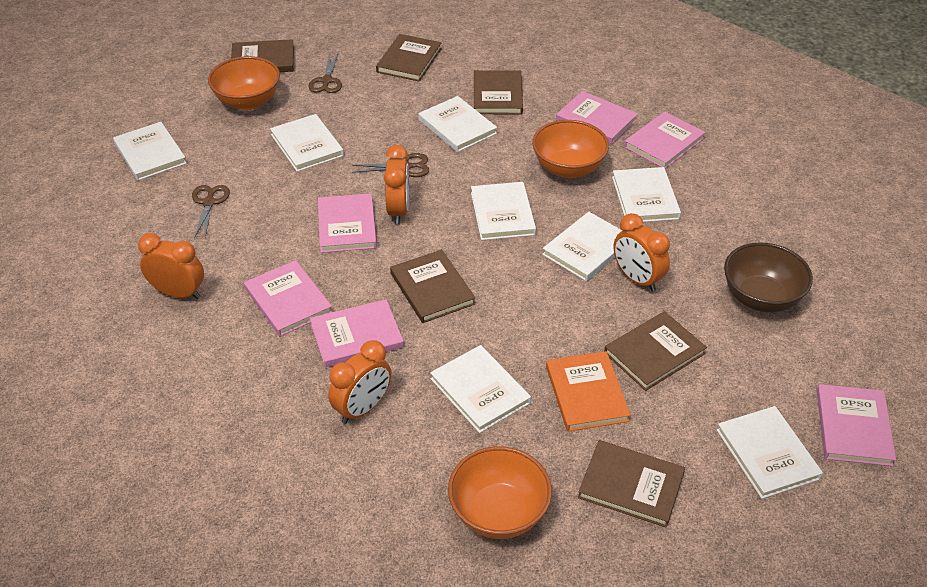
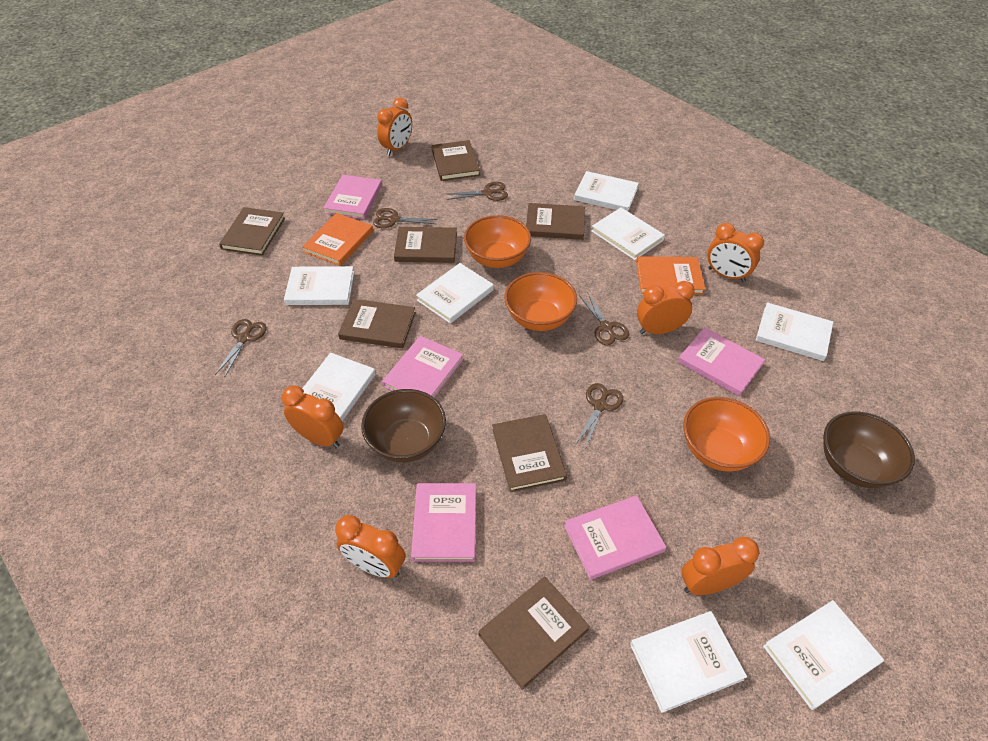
brown book: 6 -> 7
brown bowl: 1 -> 2
brown scissors: 3 -> 5
orange book: 1 -> 2
orange clock: 4 -> 6
pink book: 6 -> 5

